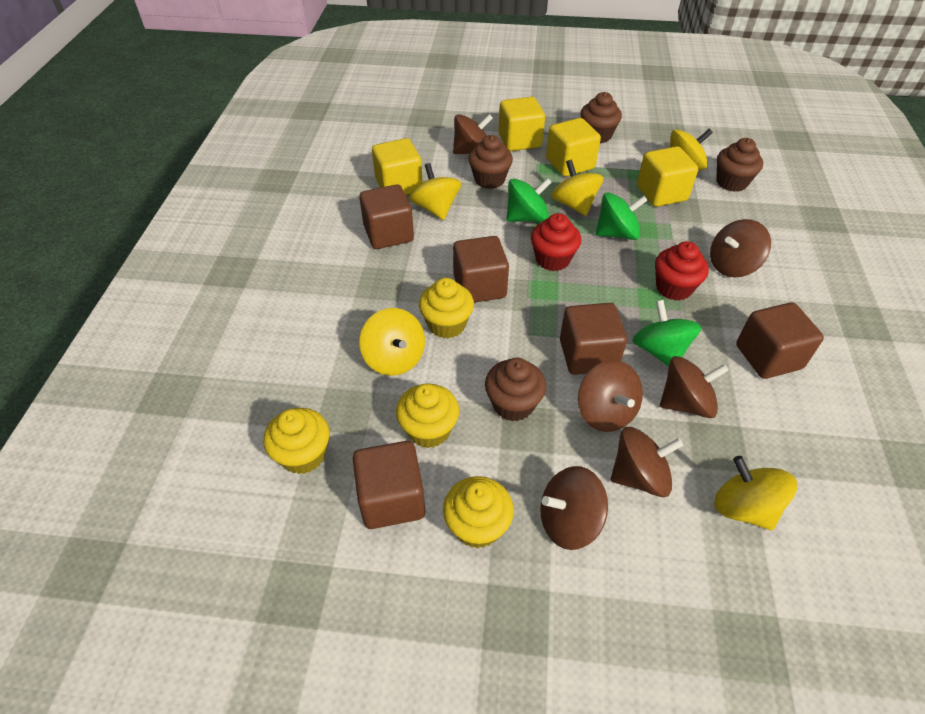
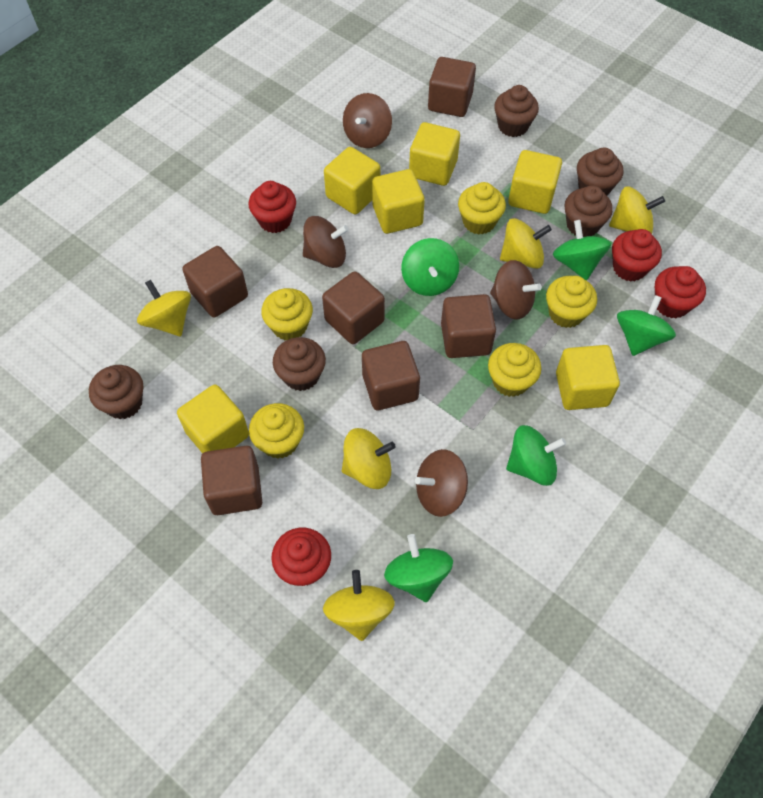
brown cube: 5 -> 6
brown cupcake: 4 -> 5
brown spinning top: 6 -> 4
green spinning top: 3 -> 5
red cupcake: 2 -> 4
yellow cube: 4 -> 6
yellow cupcake: 4 -> 5

